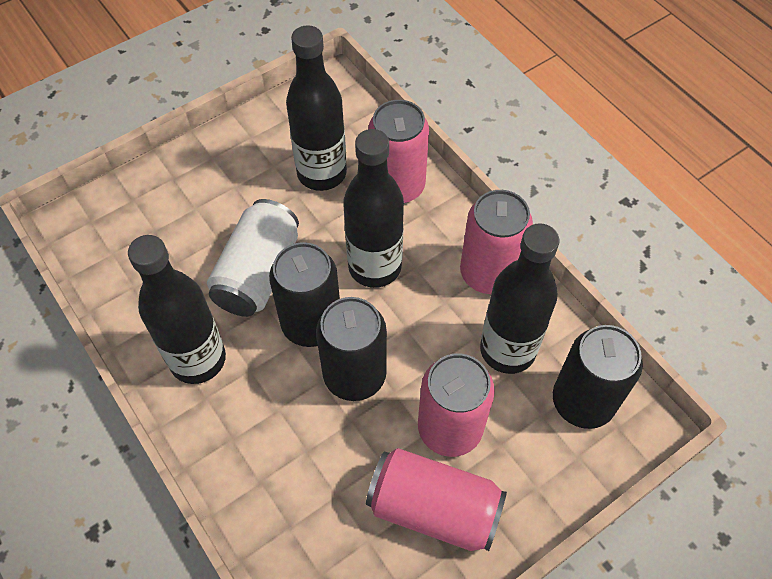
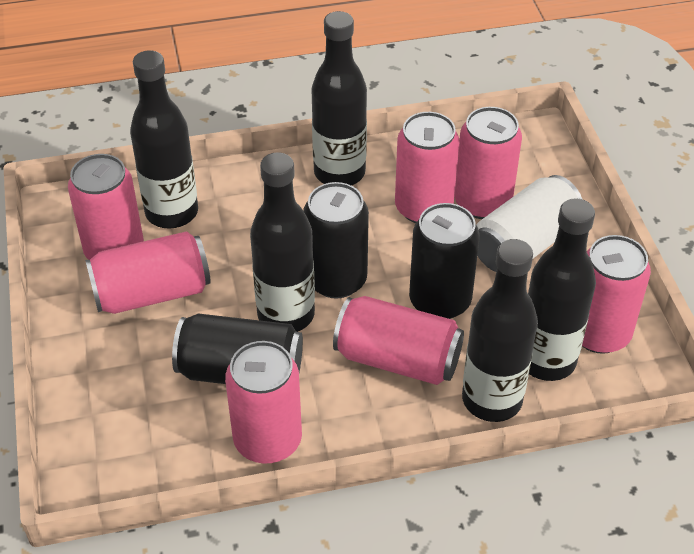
black bottle: 4 -> 5
pink can: 4 -> 7

